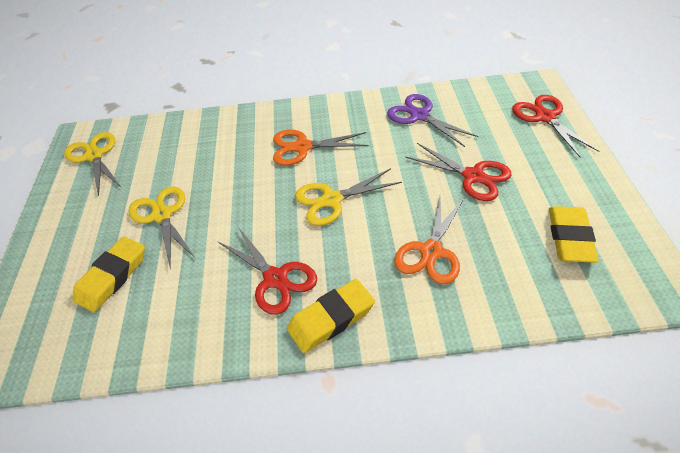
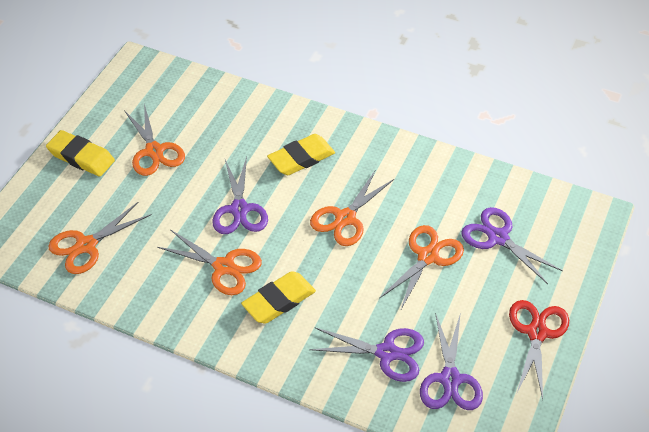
orange scissors: 2 -> 5
purple scissors: 1 -> 4
red scissors: 3 -> 1
yellow scissors: 3 -> 0

